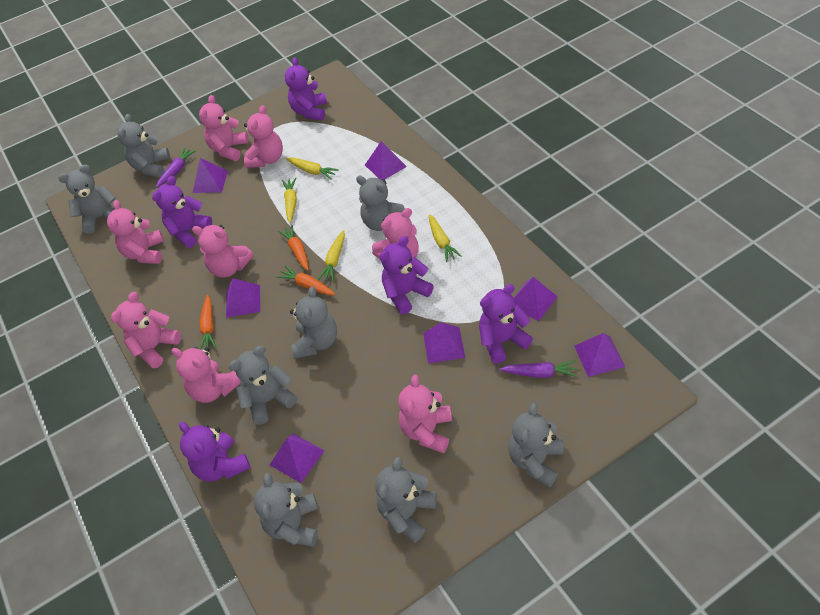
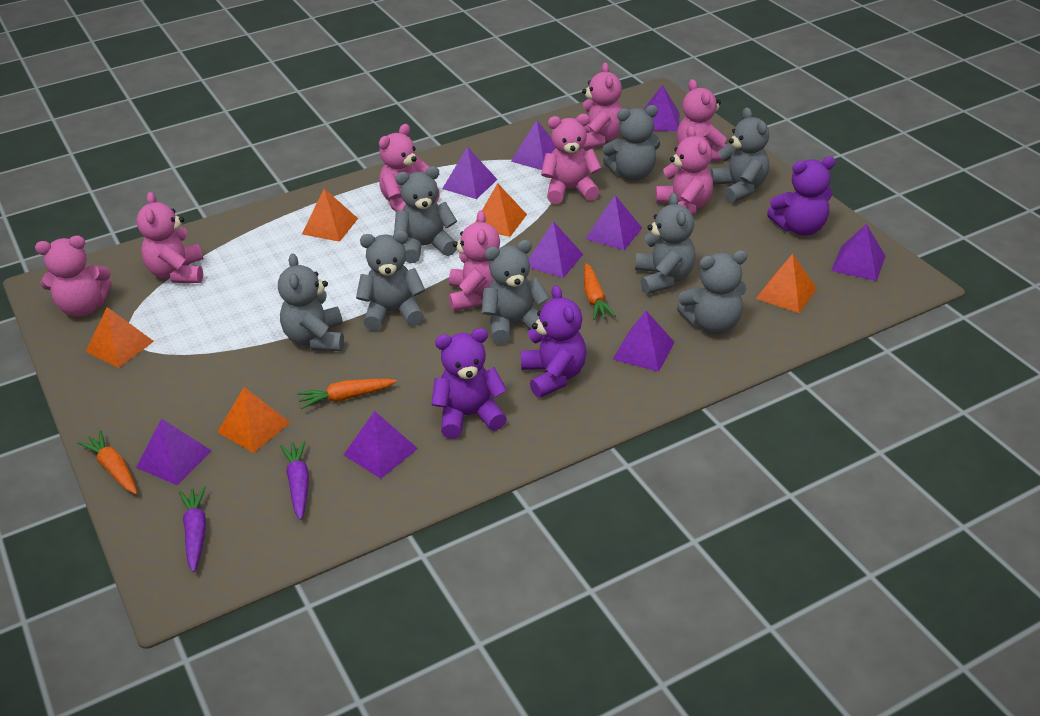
orange pyramid: 0 -> 5
purple pyramid: 7 -> 9
purple teddy bear: 5 -> 3
yellow carrot: 4 -> 0

